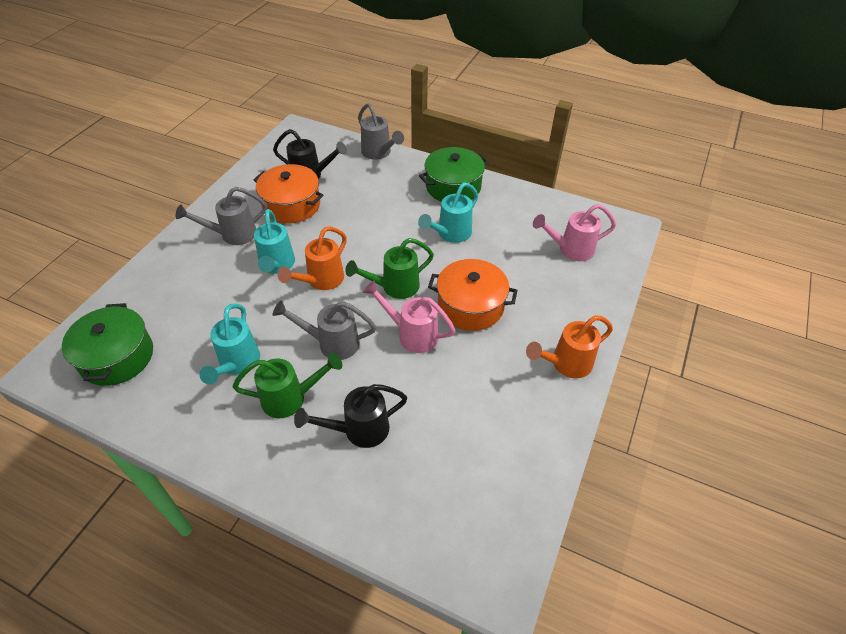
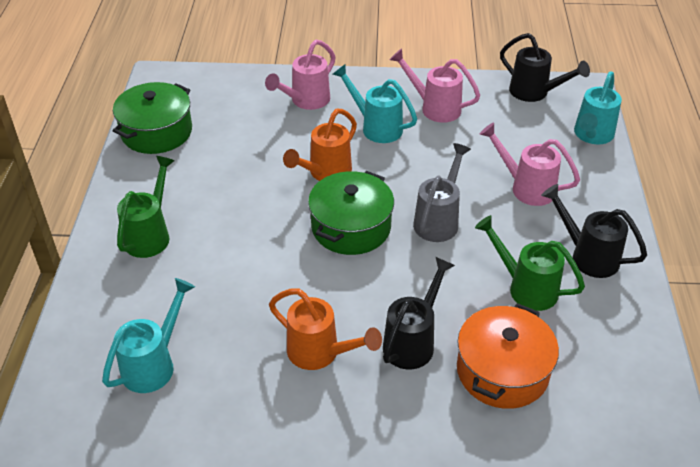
black watering can: 2 -> 3
grey watering can: 3 -> 1
orange pot: 2 -> 1
pink watering can: 2 -> 3

